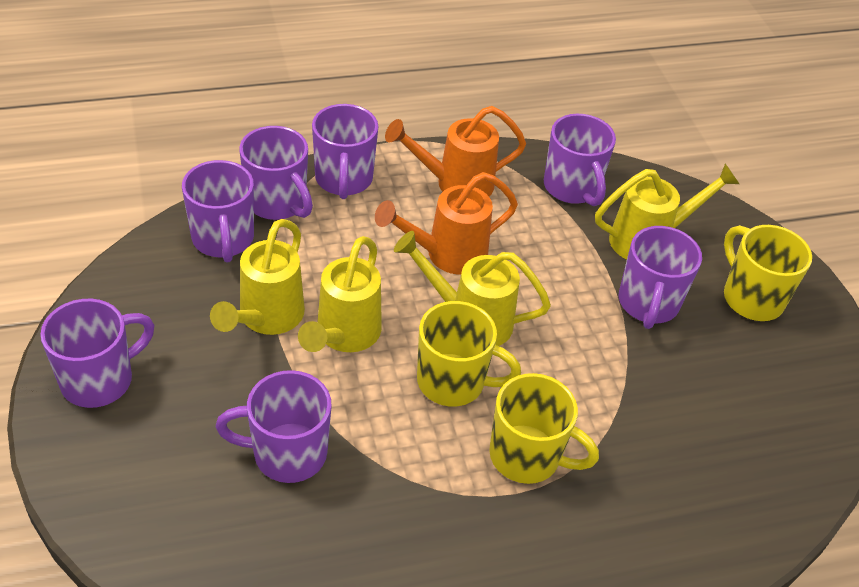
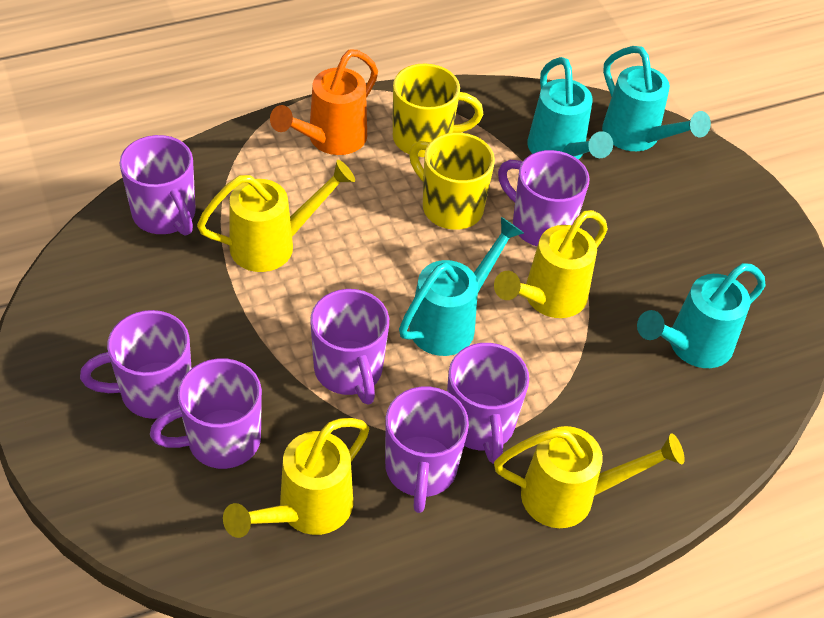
orange watering can: 2 -> 1
turquoise watering can: 0 -> 4
yellow mug: 3 -> 2

